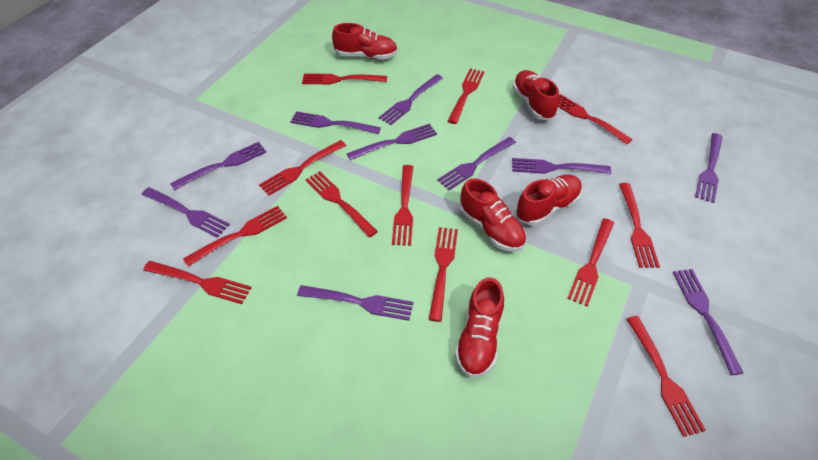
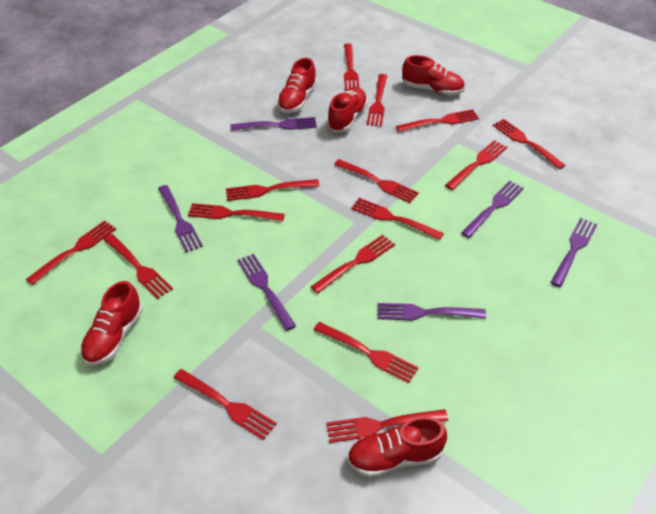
purple fork: 10 -> 6
red fork: 12 -> 15

